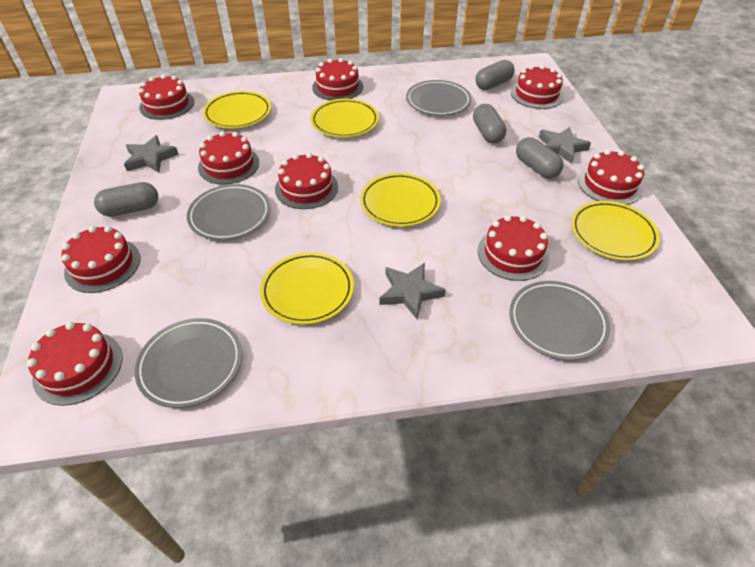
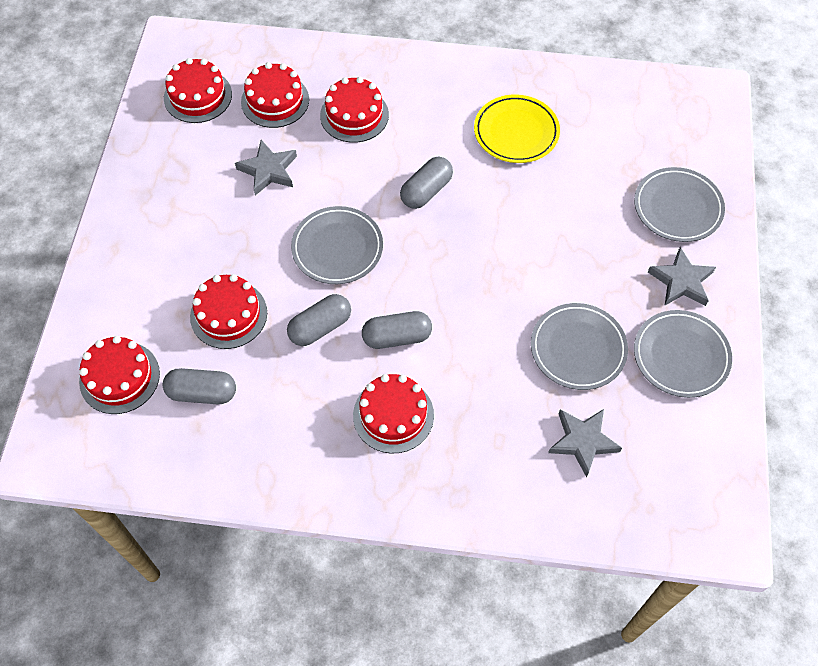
red cake: 9 -> 6
yellow plate: 5 -> 1

